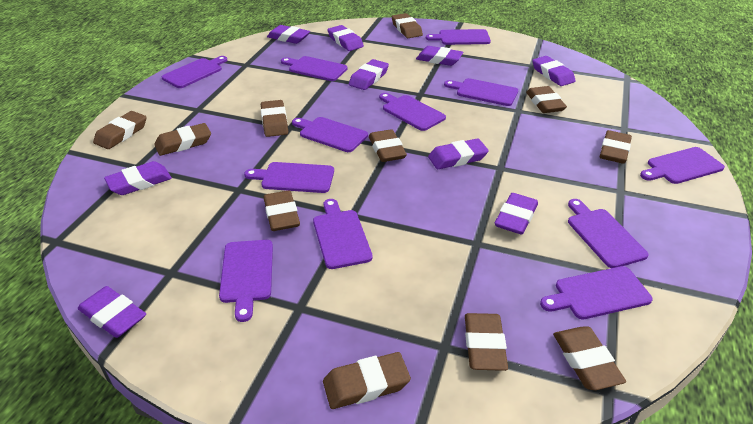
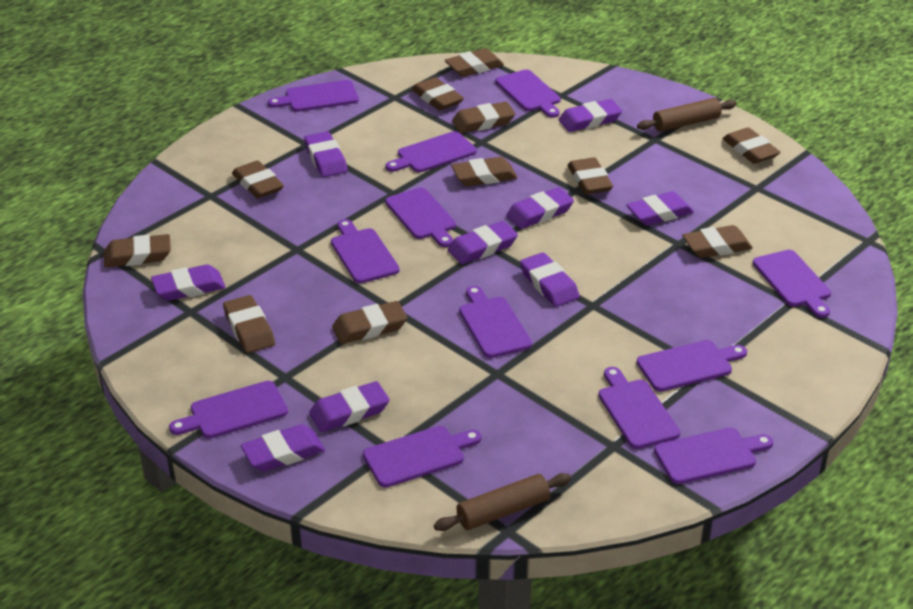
brown rolling pin: 0 -> 2

